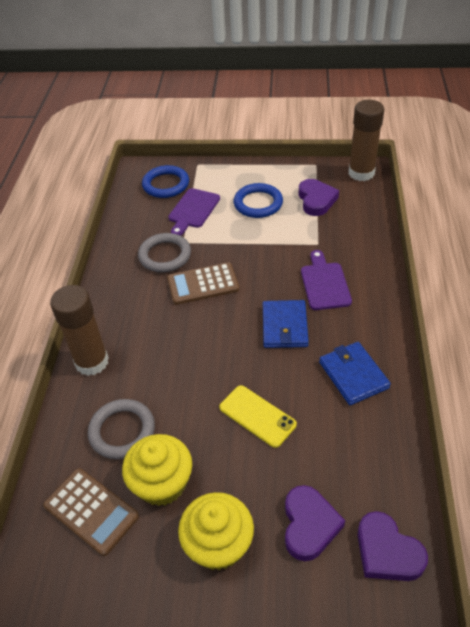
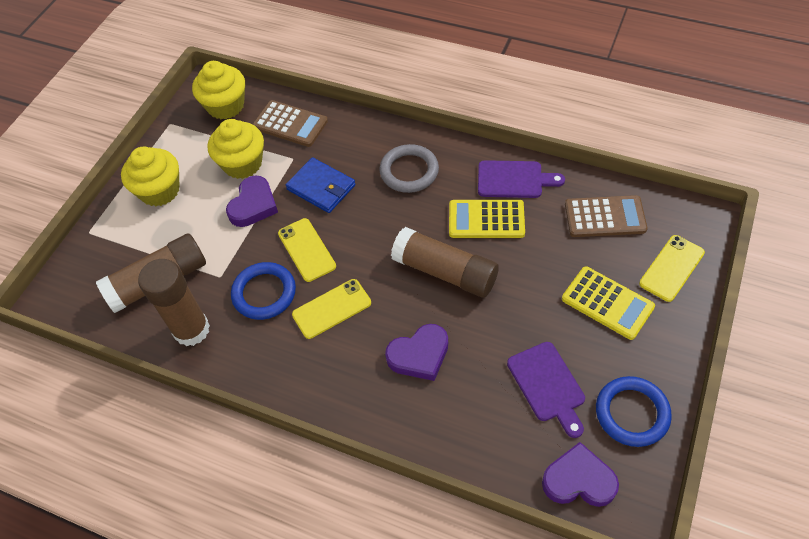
blue wallet: 2 -> 1
brown glue stick: 2 -> 3
grey ring: 2 -> 1
yellow calculator: 0 -> 2
yellow cupcake: 2 -> 3
yellow phone: 1 -> 3

